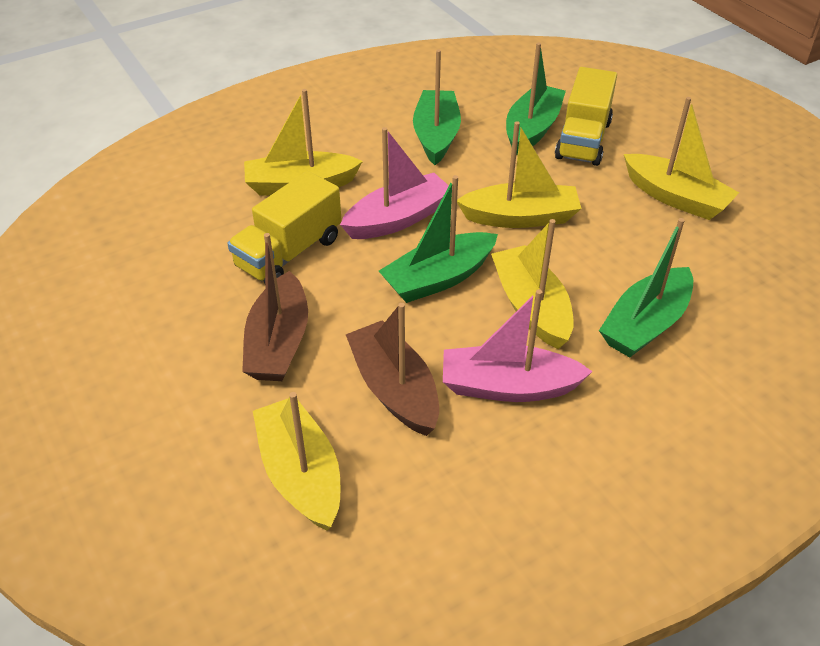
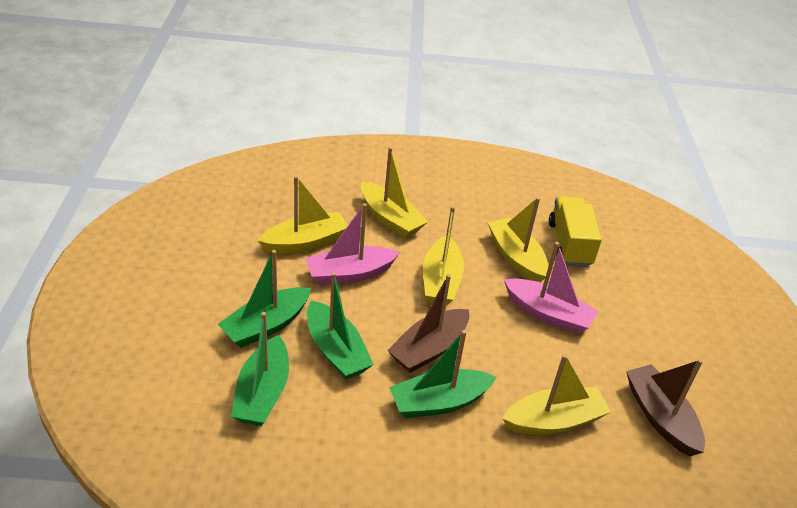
yellow truck: 2 -> 1

